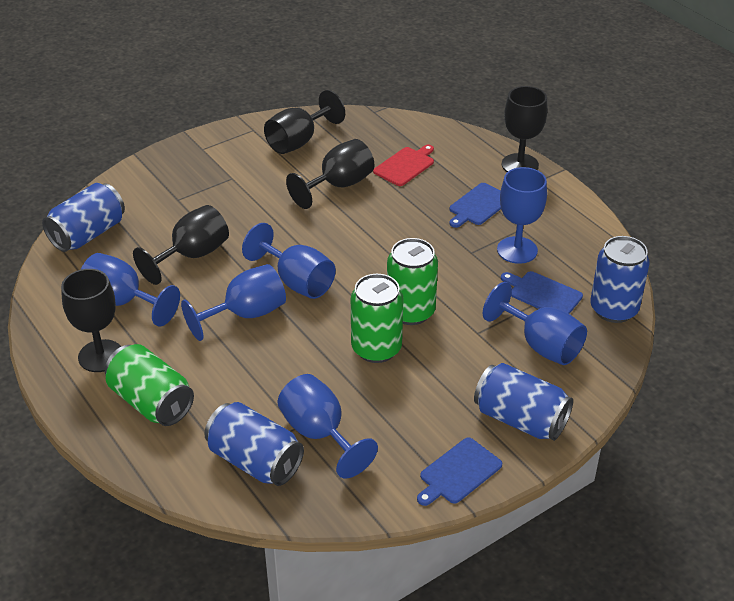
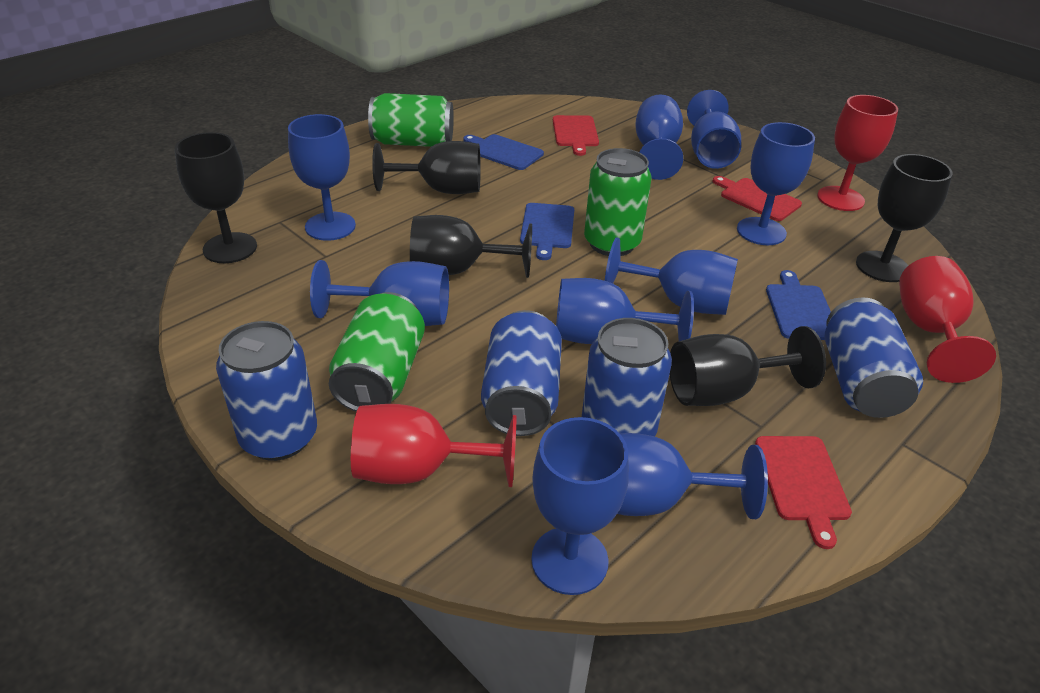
blue goblet: 6 -> 9
red cutting board: 1 -> 3
red goblet: 0 -> 3

